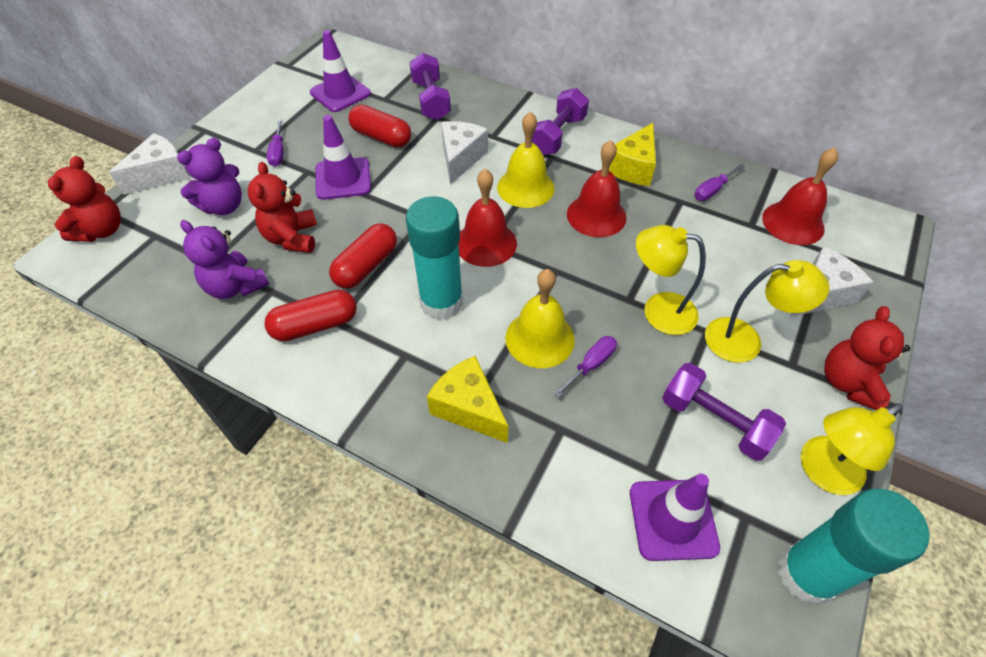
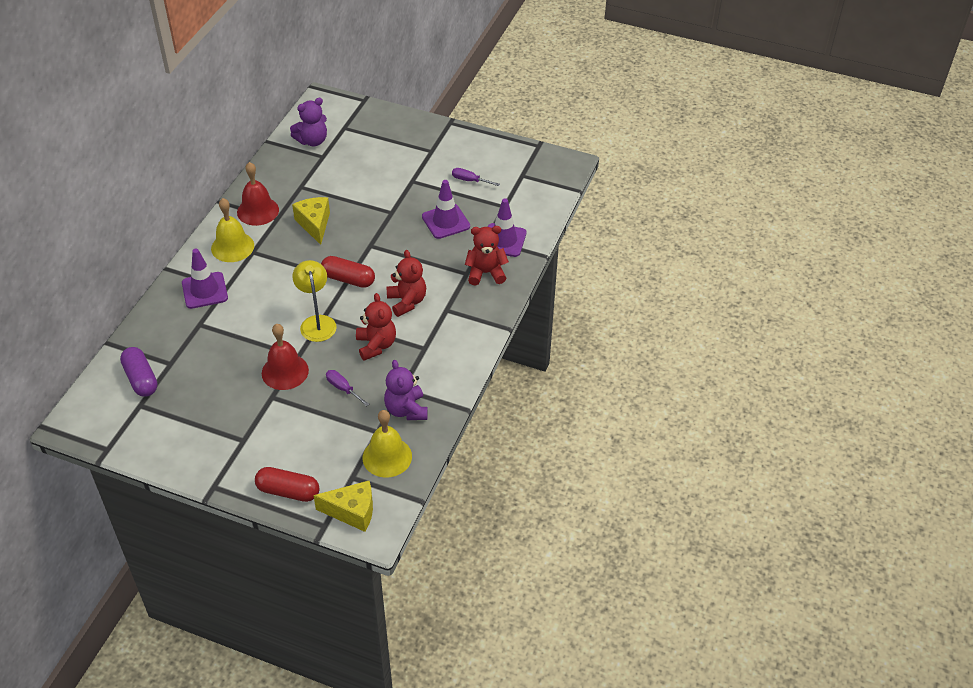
purple capsule: 0 -> 1
purple dumbbell: 3 -> 0
purple screwdriver: 3 -> 2
red bell: 3 -> 2
red capsule: 3 -> 2
turquoise glue stick: 2 -> 0
white cheese: 3 -> 0
yellow lamp: 3 -> 1

